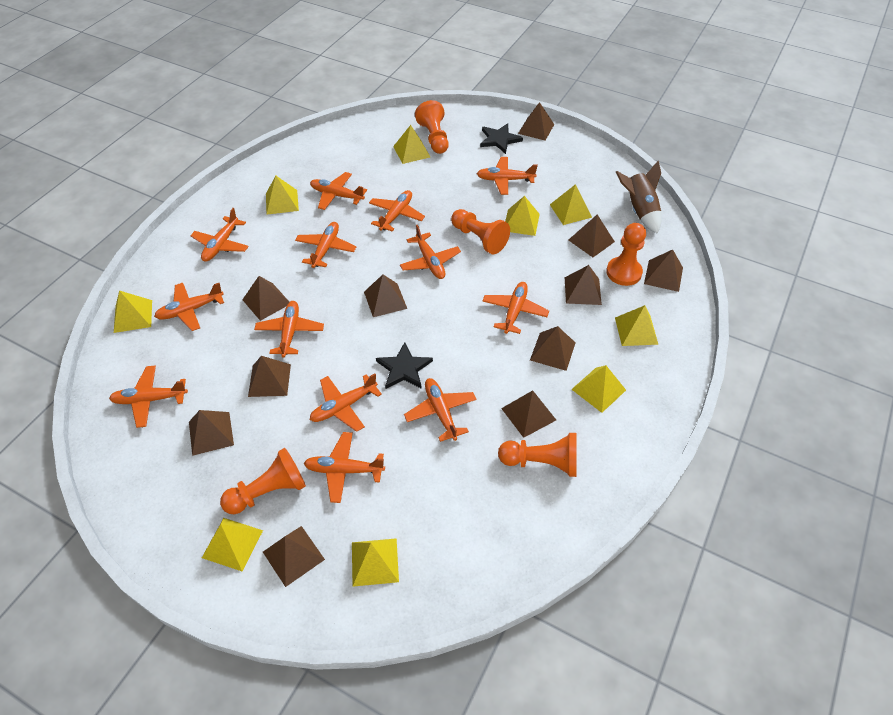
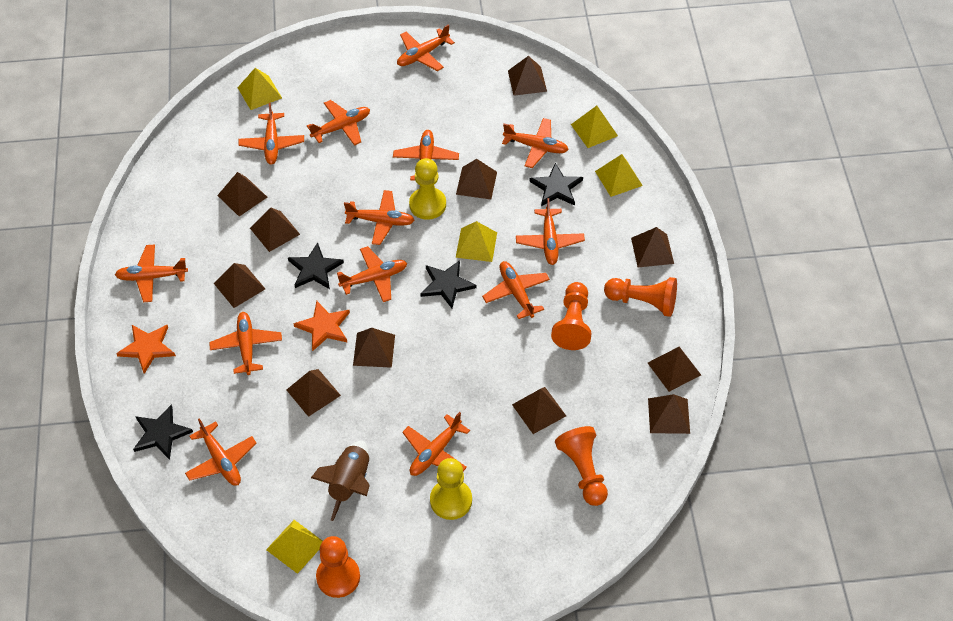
black star: 2 -> 4
orange pawn: 5 -> 4
orange star: 0 -> 2
yellow pawn: 0 -> 2
yellow pyramid: 9 -> 5

